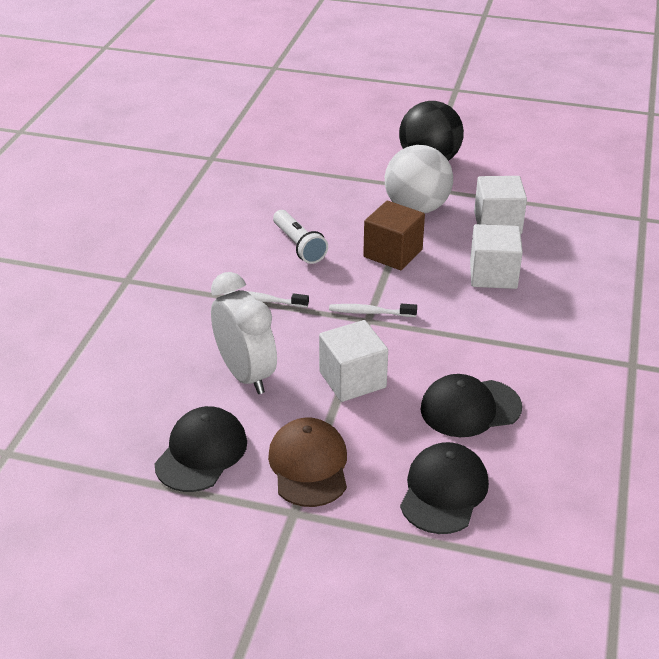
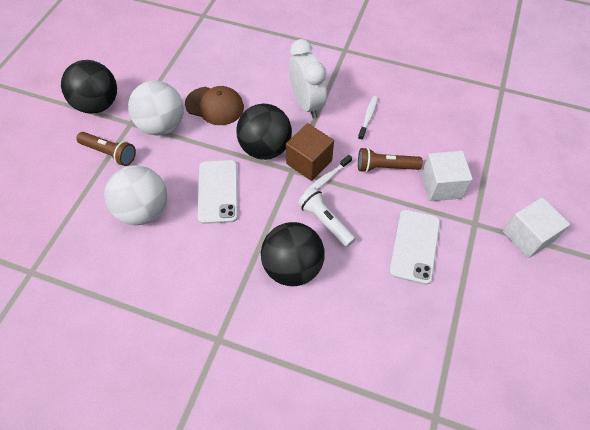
black ball: 1 -> 3
black cap: 3 -> 0
brown flashlight: 0 -> 2
white ball: 1 -> 2
white cube: 3 -> 2
white phone: 0 -> 2

